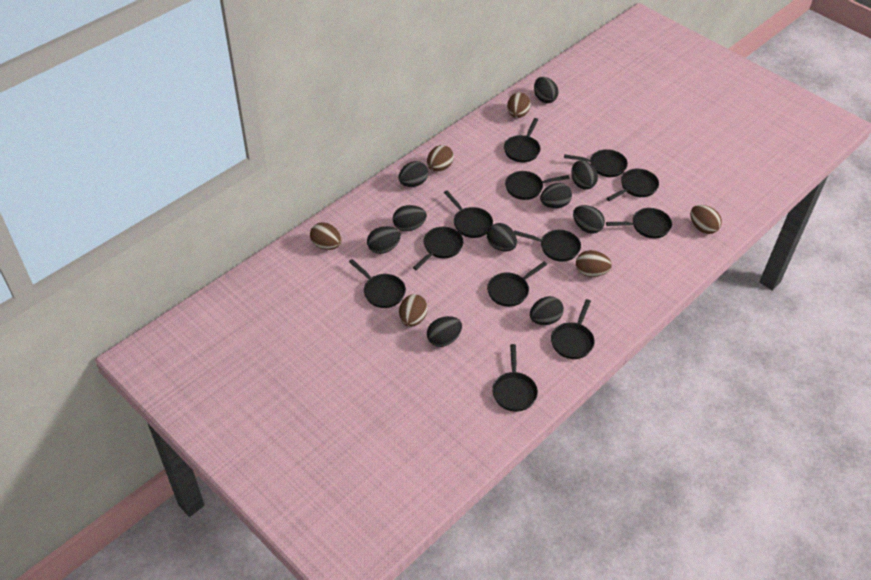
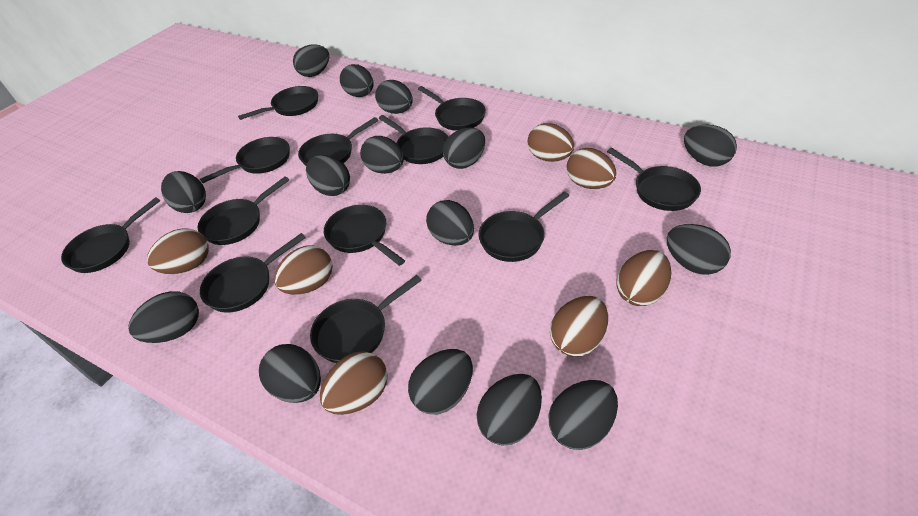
black egg: 10 -> 15
brown egg: 6 -> 7

